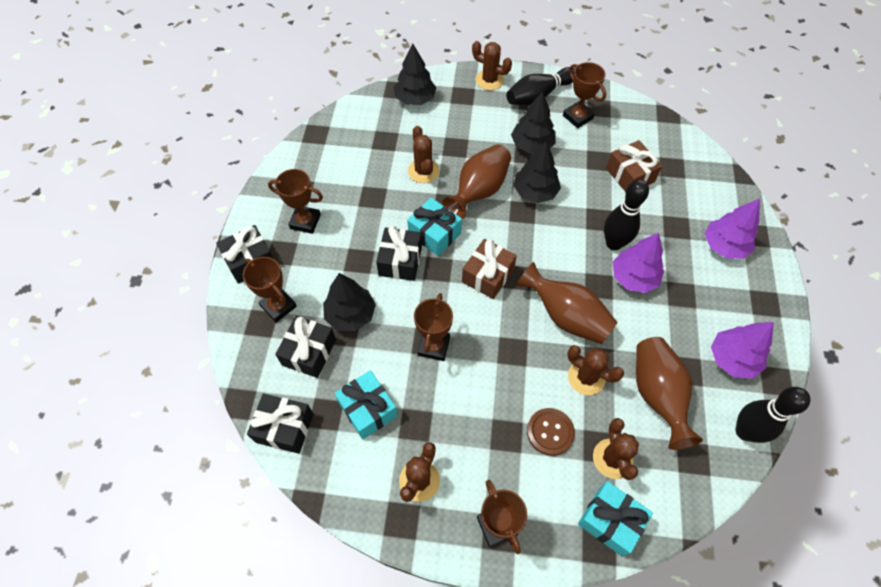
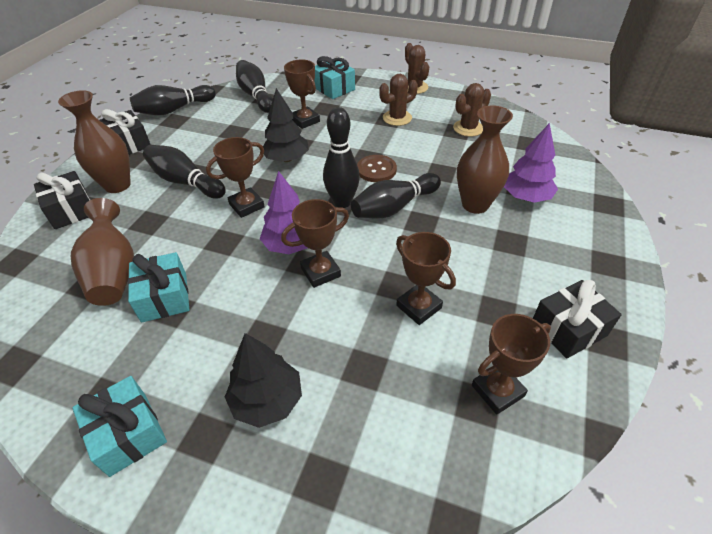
black bowling pin: 3 -> 5
black gift: 4 -> 3
black tree: 4 -> 2
brown cactus: 5 -> 3
brown gift: 2 -> 0
purple tree: 3 -> 2

